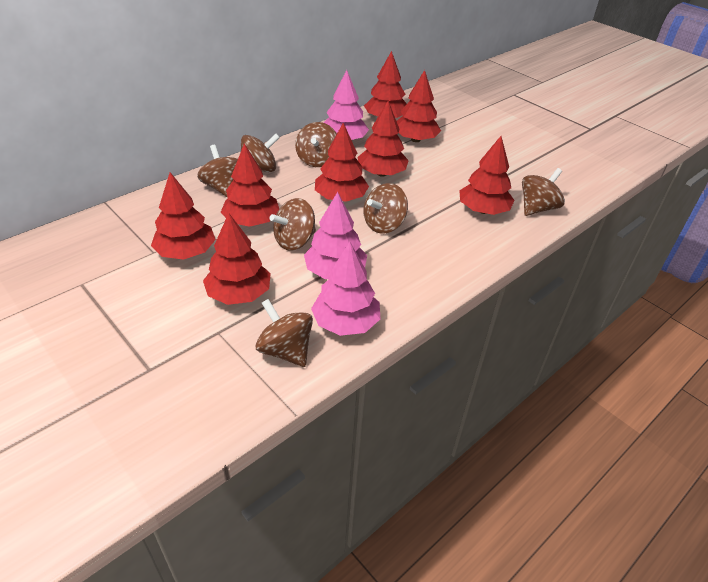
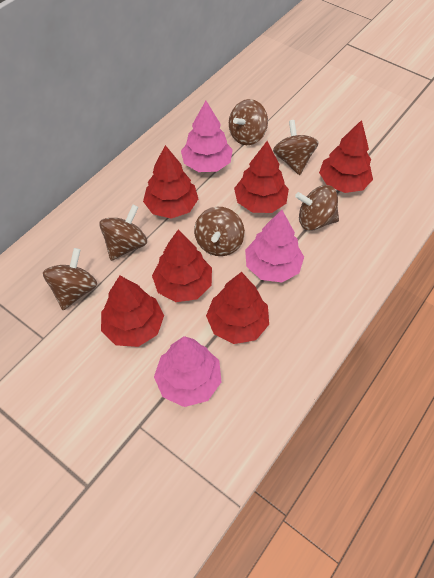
brown spinning top: 7 -> 6
red tree: 8 -> 6

